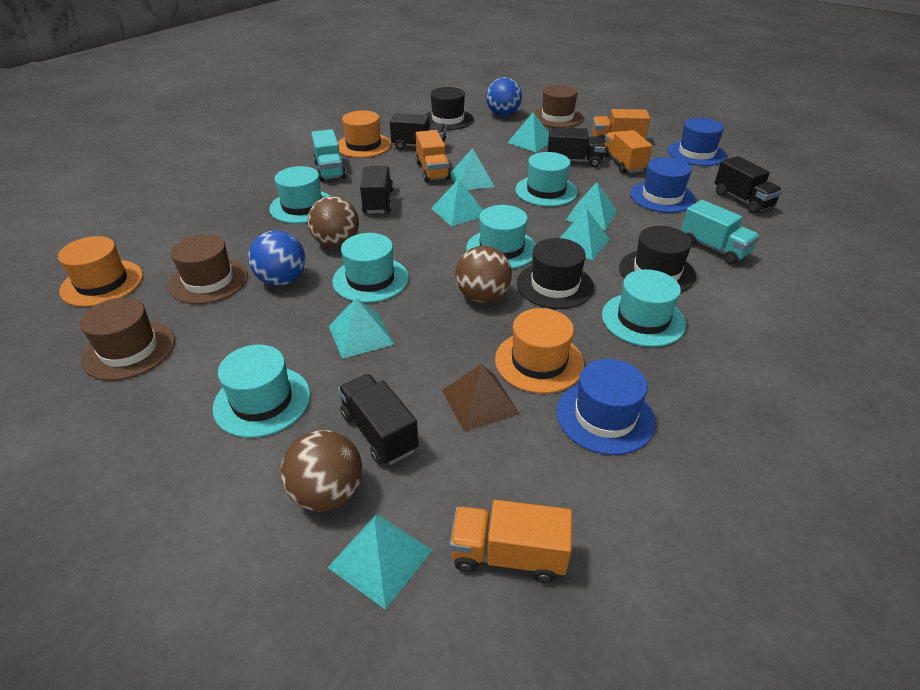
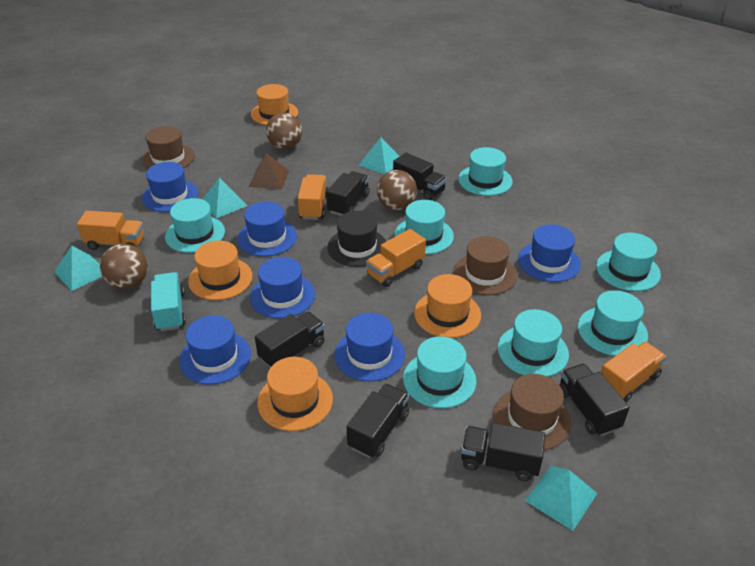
black hat: 3 -> 1
black truck: 5 -> 6
blue ball: 2 -> 0
blue hat: 3 -> 6
orange hat: 3 -> 4
turquoise hat: 6 -> 7
turquoise pyramid: 7 -> 4
turquoise truck: 2 -> 1

